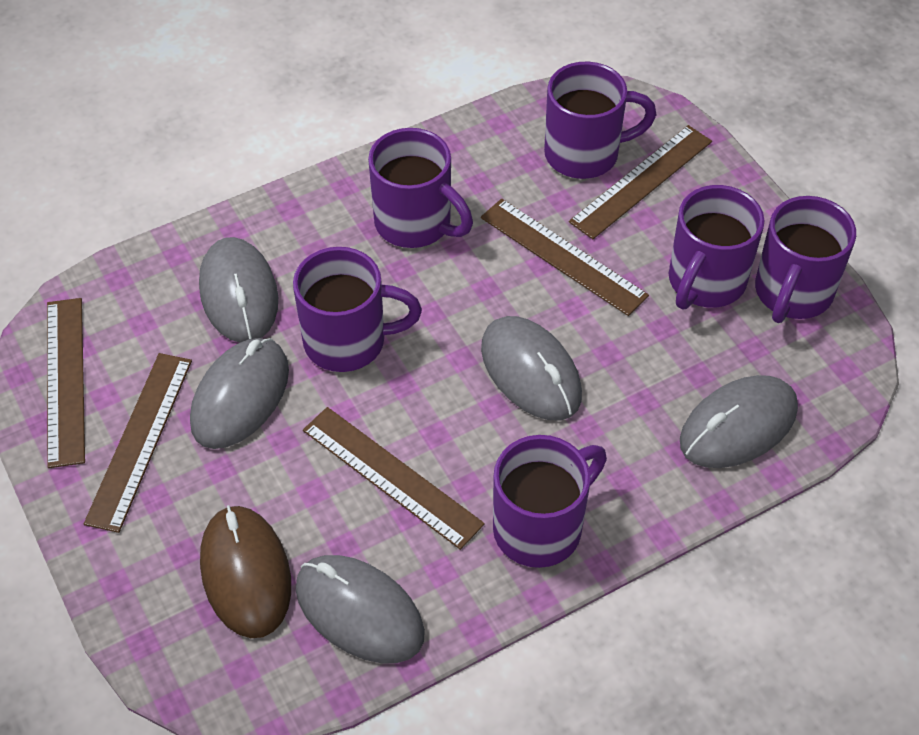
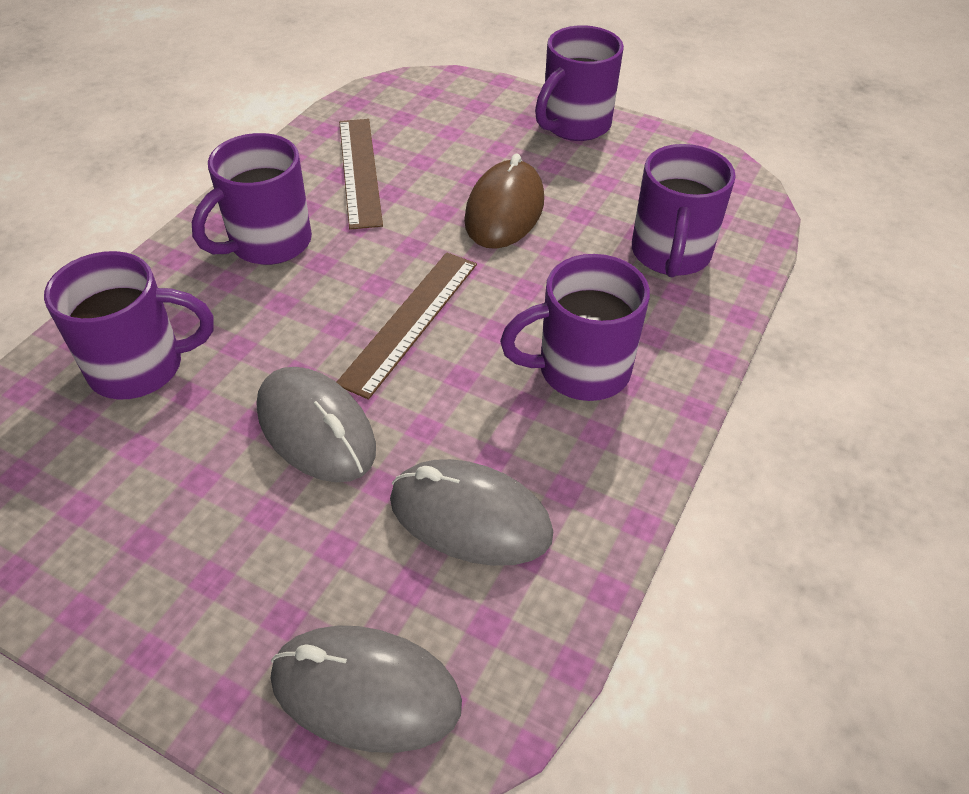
brown ruler: 5 -> 2
grey mouse: 5 -> 3
purple mug: 6 -> 5

